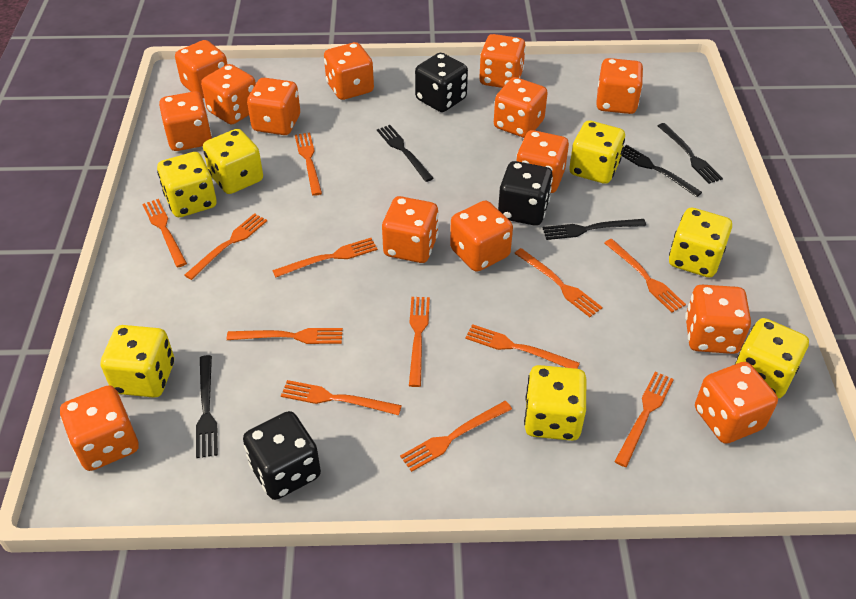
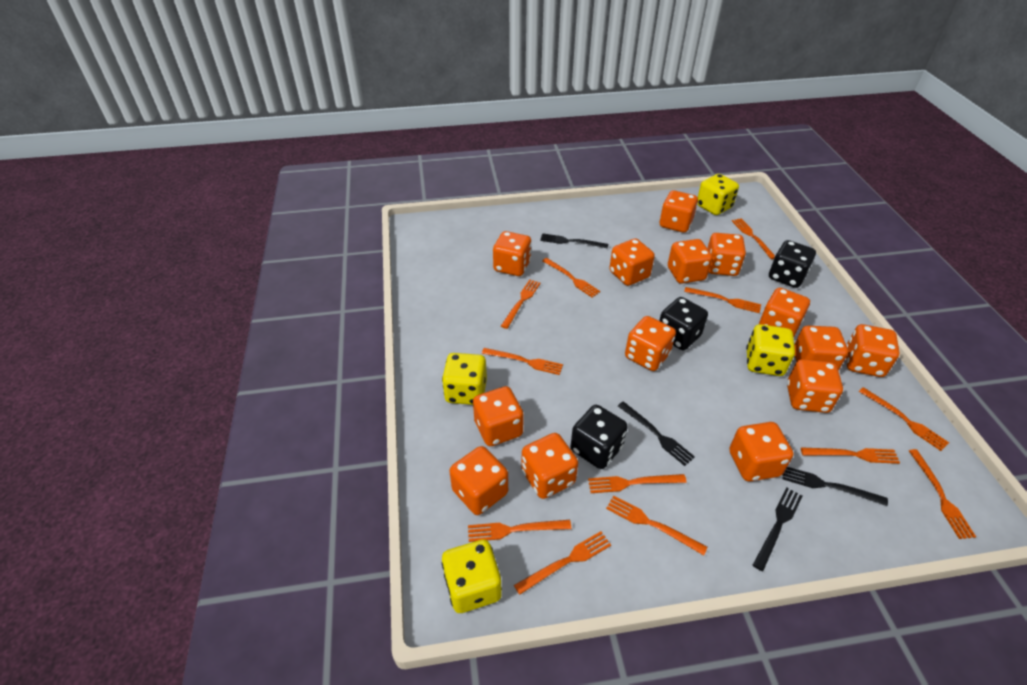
black fork: 5 -> 4
yellow dice: 7 -> 4

